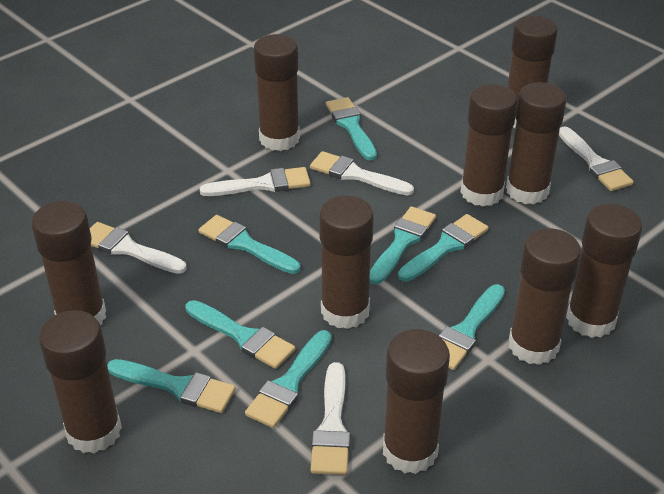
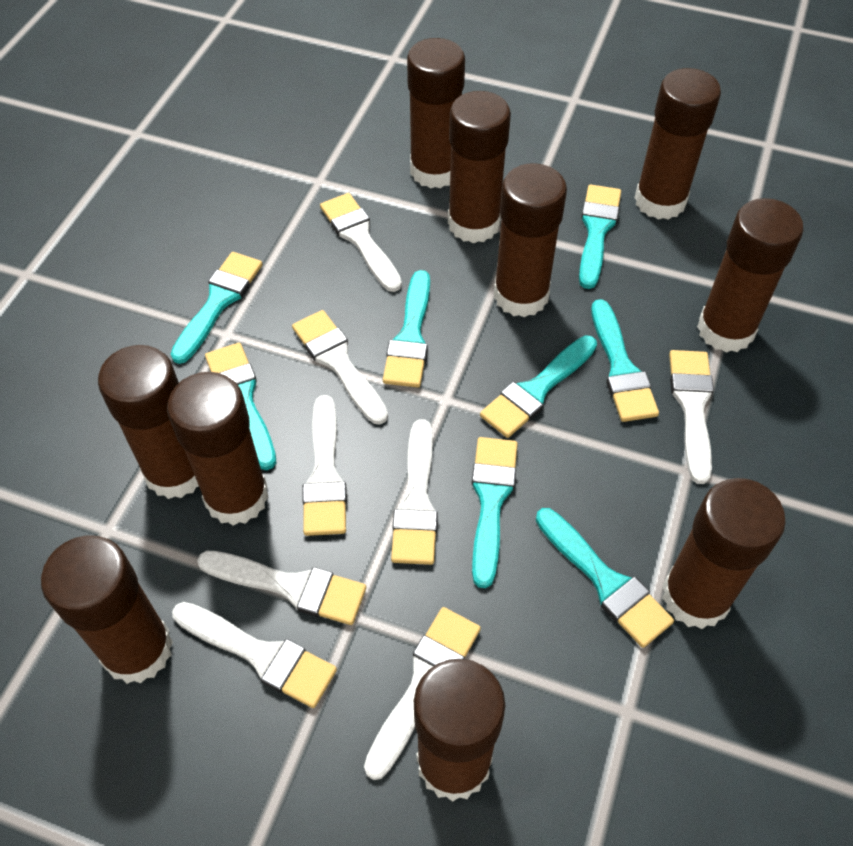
white brush: 5 -> 8

